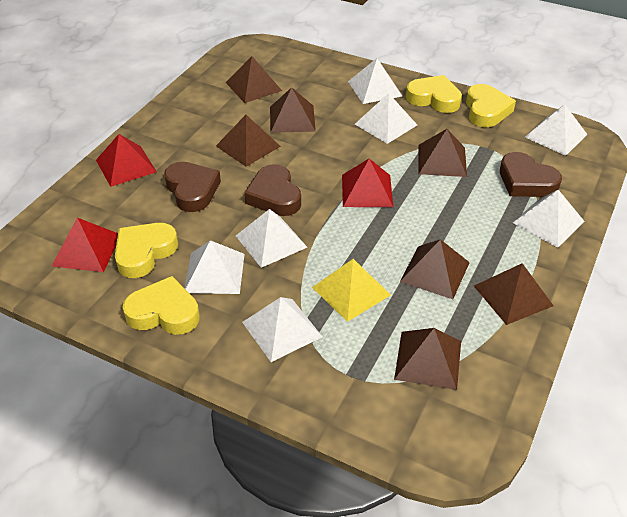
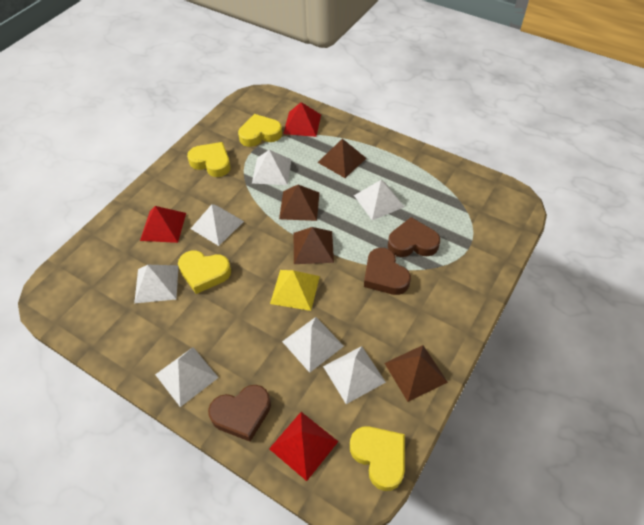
brown pyramid: 7 -> 4

